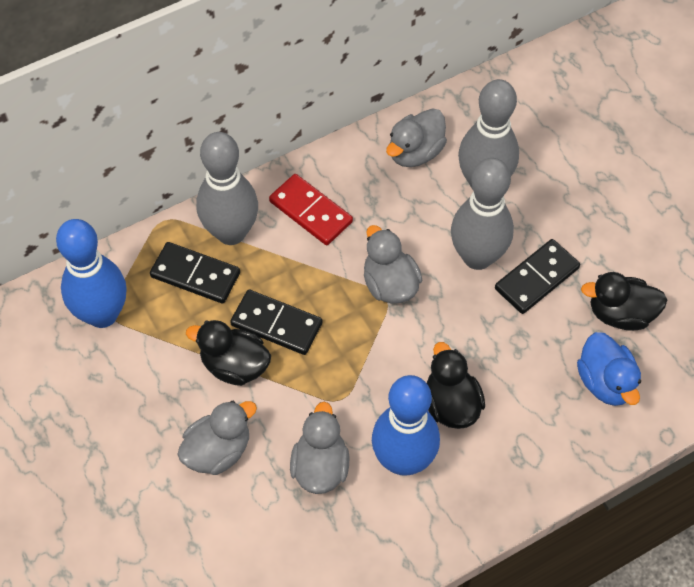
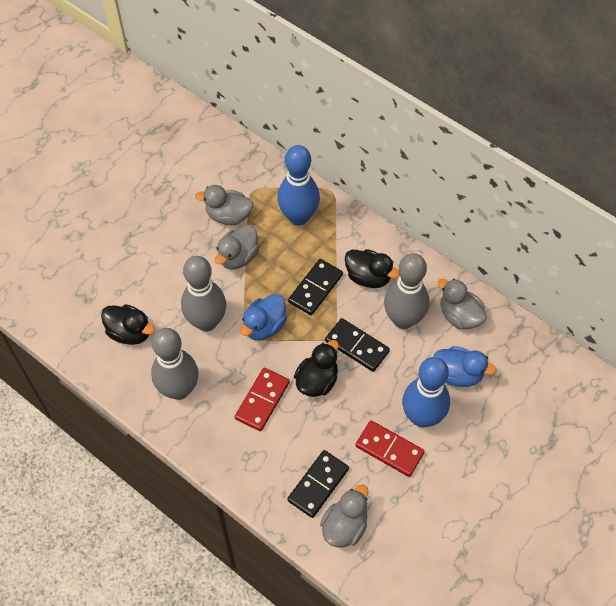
blue duck: 1 -> 2
red domino: 1 -> 2

